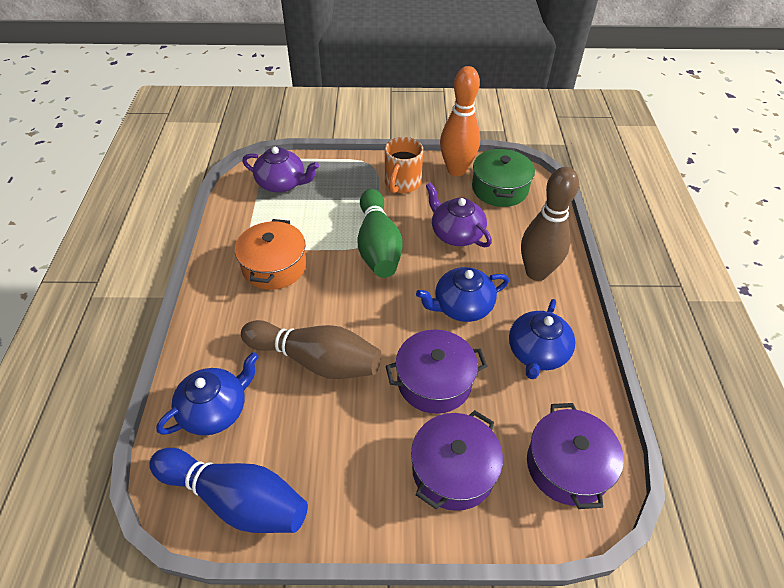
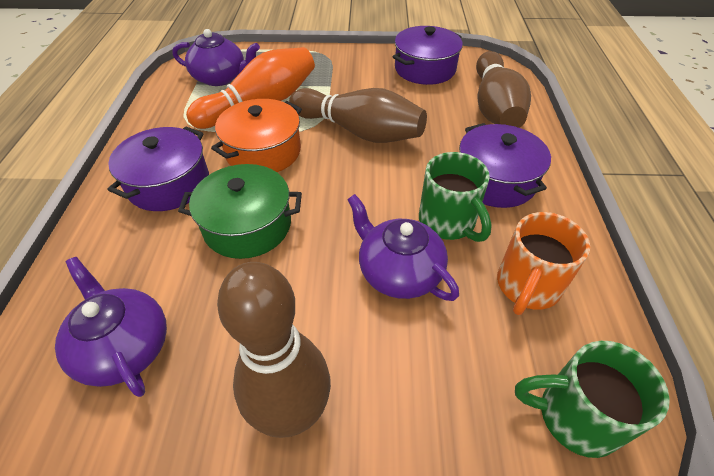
blue bowling pin: 1 -> 0
blue teapot: 3 -> 0
brown bowling pin: 2 -> 3
green bowling pin: 1 -> 0
green mug: 0 -> 2
purple teapot: 2 -> 3

